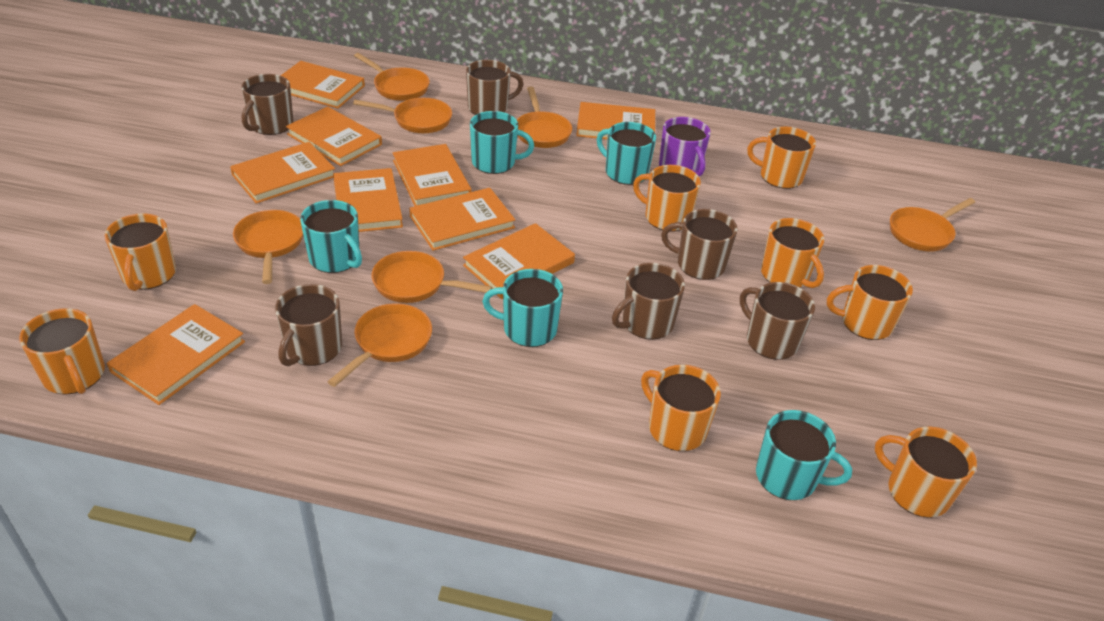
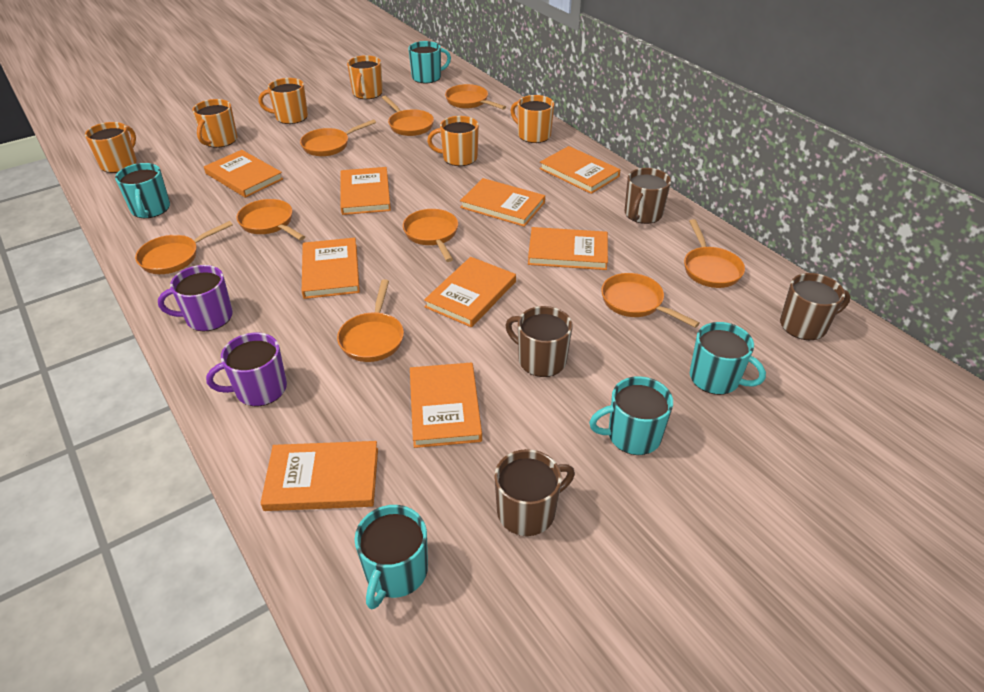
brown mug: 6 -> 4
orange mug: 8 -> 6
orange pan: 7 -> 9
purple mug: 1 -> 2

